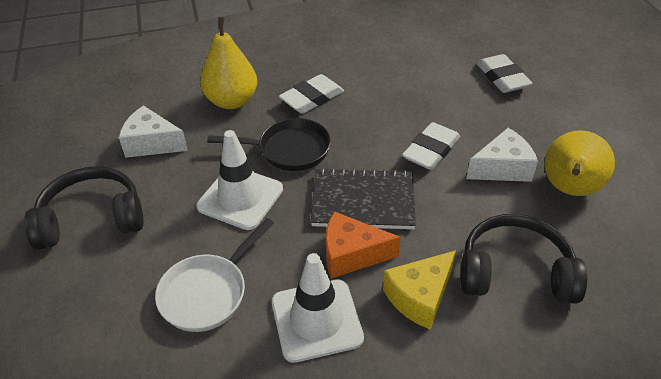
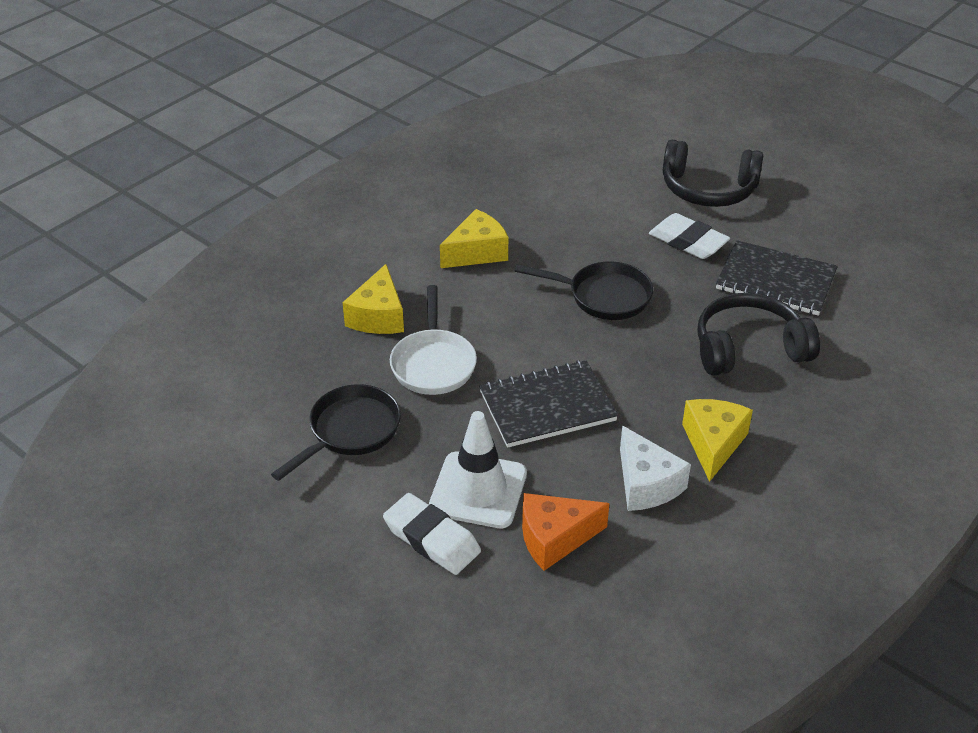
black notebook: 1 -> 2
black pan: 1 -> 2
white cheese: 2 -> 1
white eraser: 3 -> 2
white traffic cone: 2 -> 1
yellow cheese: 1 -> 3
yellow pear: 2 -> 0

